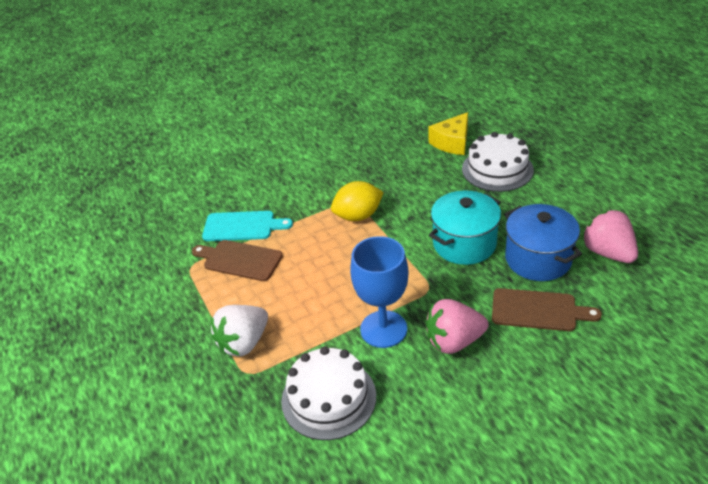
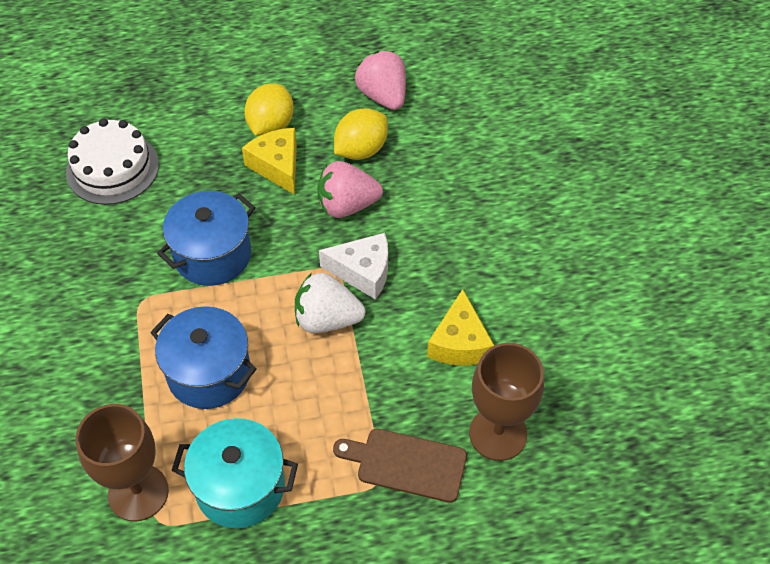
blue goblet: 1 -> 0
blue pot: 1 -> 2
brown cutting board: 2 -> 1
brown goblet: 0 -> 2
turquoise cutting board: 1 -> 0
white cake: 2 -> 1
white cheese: 0 -> 1
yellow cheese: 1 -> 2
yellow lemon: 1 -> 2

